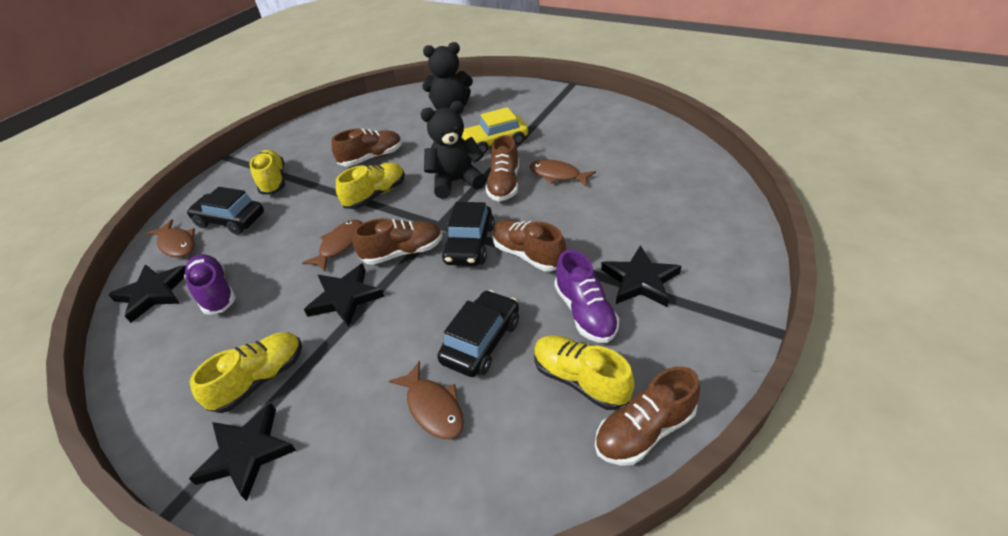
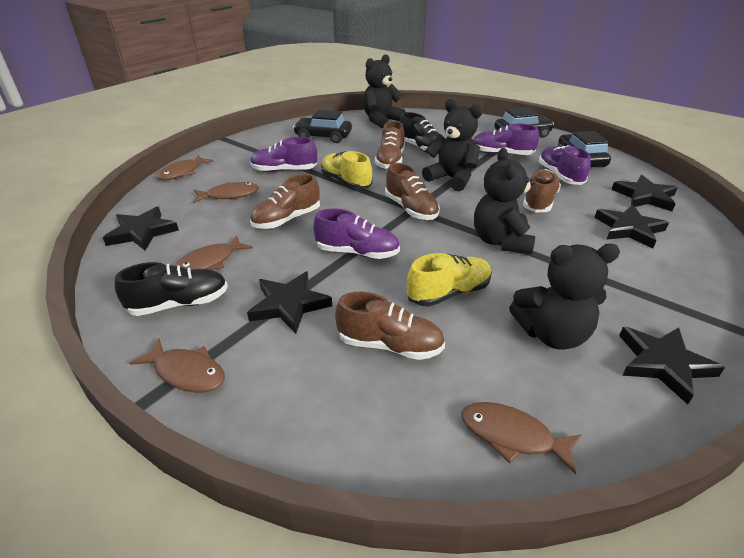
black shoe: 0 -> 2
black star: 4 -> 5
black teddy bear: 2 -> 4
brown fish: 4 -> 5
purple shoe: 2 -> 4
yellow car: 1 -> 0
yellow shoe: 4 -> 2

